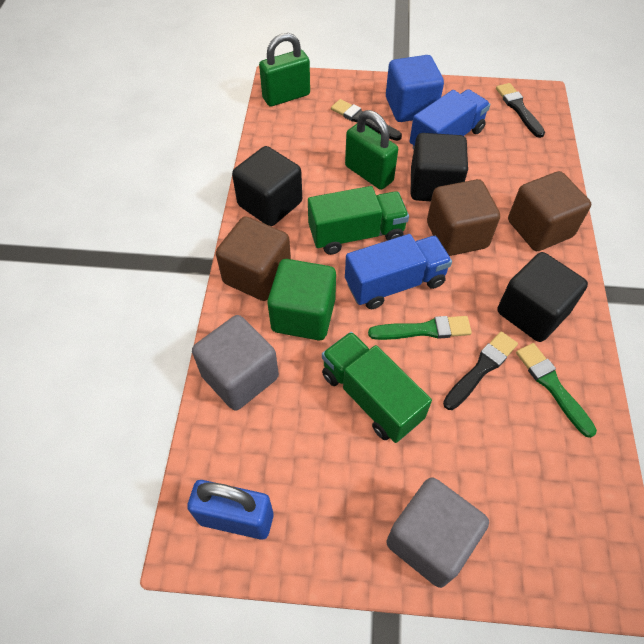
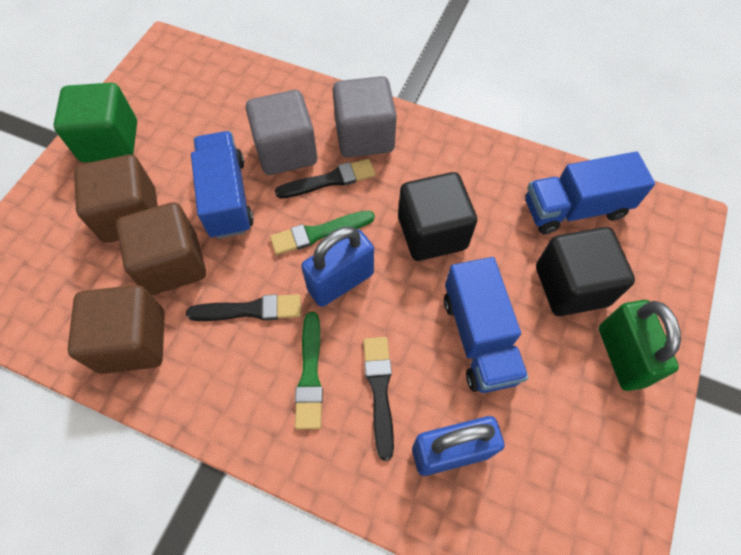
black cube: 3 -> 2
blue cube: 1 -> 0
blue padlock: 1 -> 2
blue truck: 2 -> 3
green padlock: 2 -> 1
green truck: 2 -> 0

